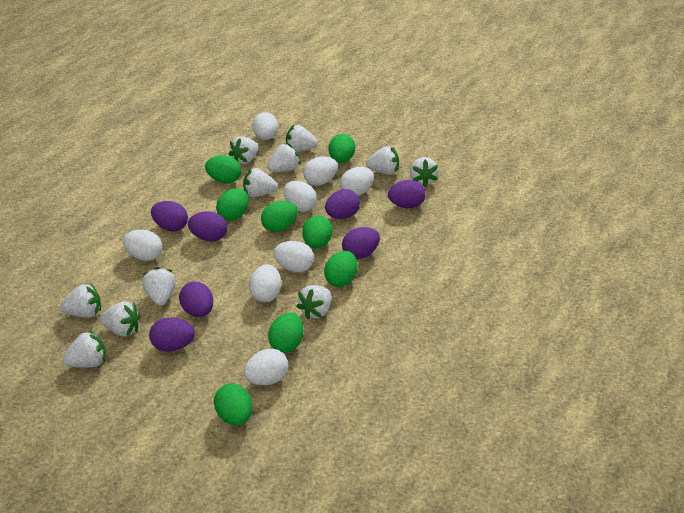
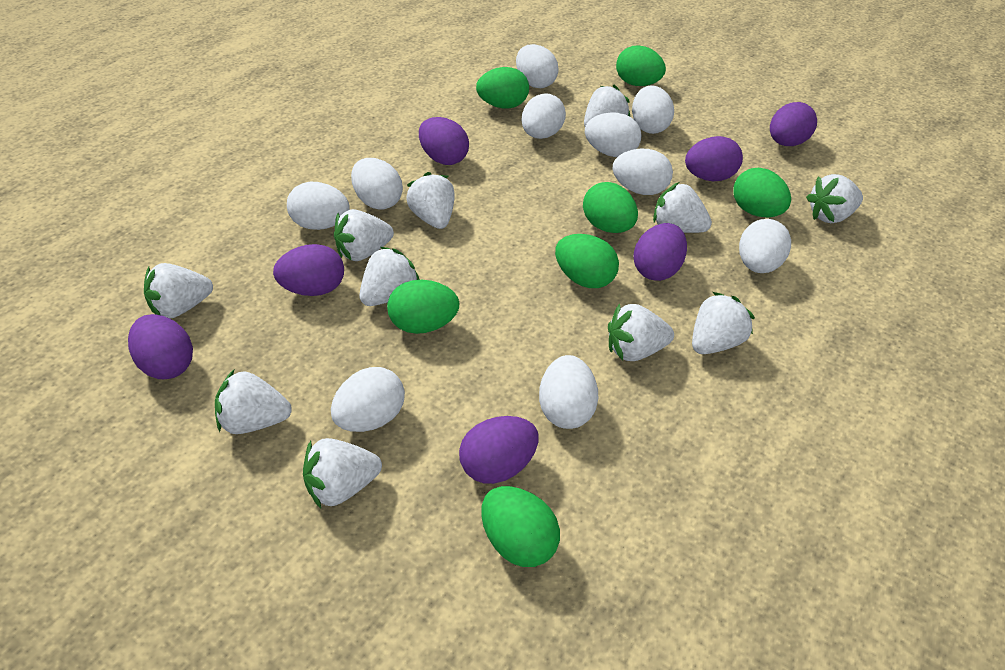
green egg: 8 -> 7
white egg: 8 -> 10

